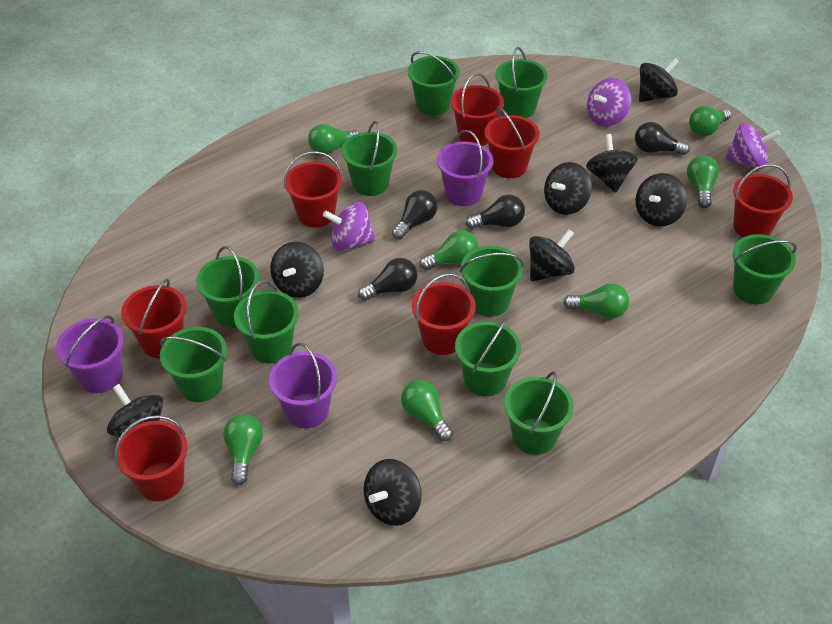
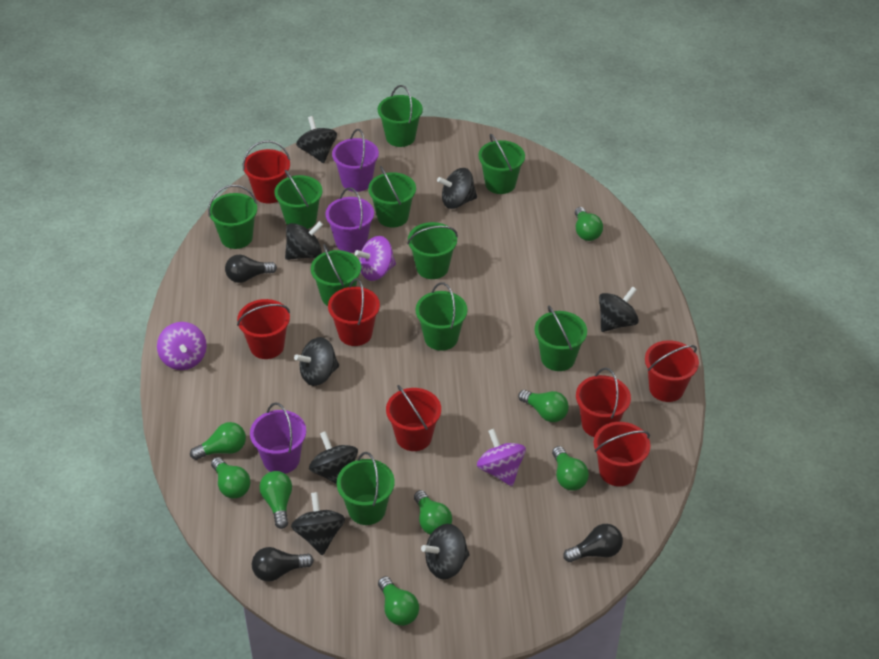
black light bulb: 4 -> 3
green light bulb: 7 -> 8

